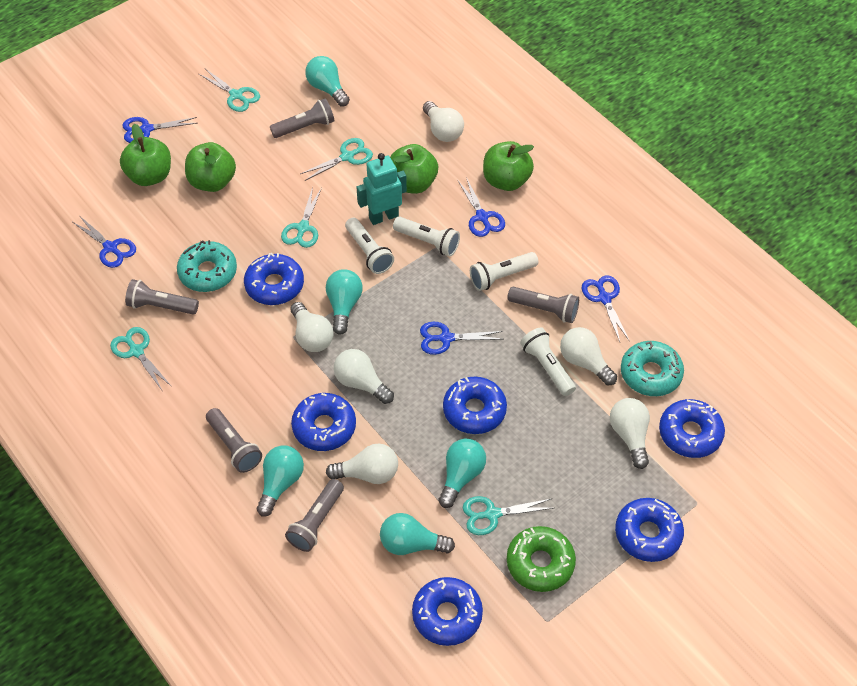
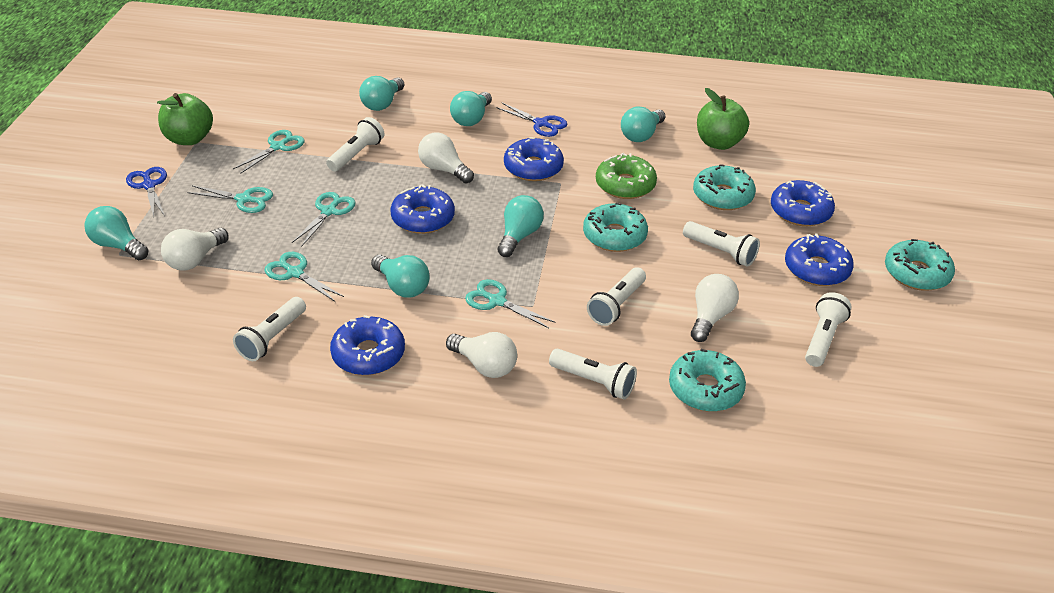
blue donut: 6 -> 5
blue scissors: 5 -> 2
green apple: 4 -> 2
grey flashlight: 5 -> 0
turquoise donut: 2 -> 4
turquoise light bulb: 5 -> 6
turquoise robot: 1 -> 0
white flashlight: 4 -> 6
white light bulb: 6 -> 4

